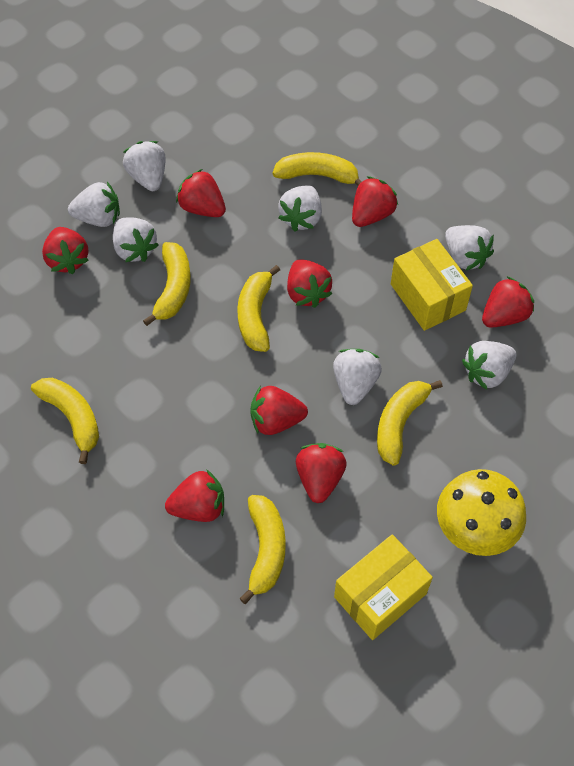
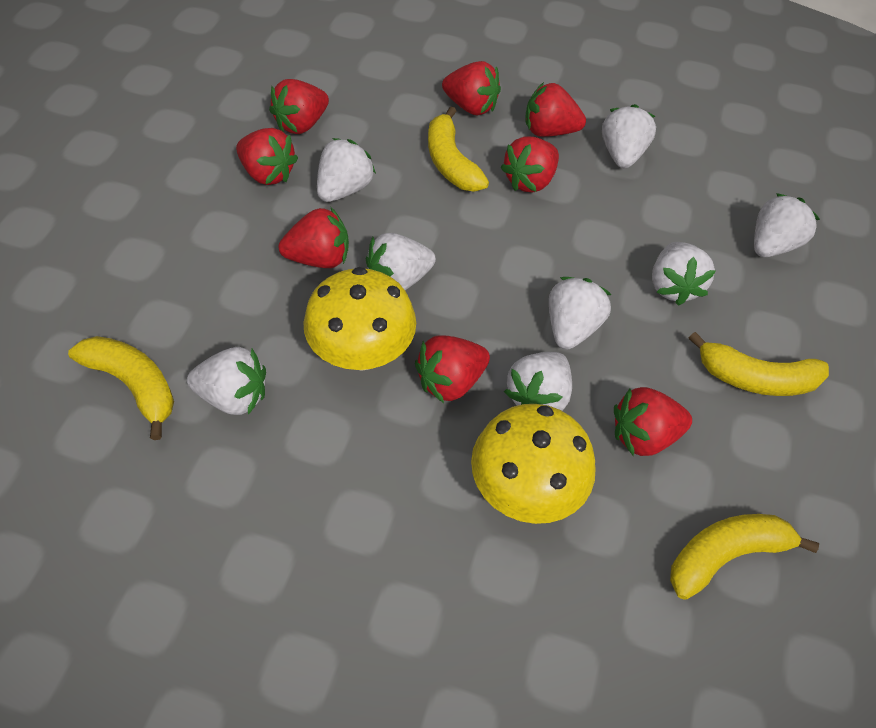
white strawberry: 7 -> 8
yellow banana: 6 -> 4
yellow box: 2 -> 0
yellow mushroom: 1 -> 2

